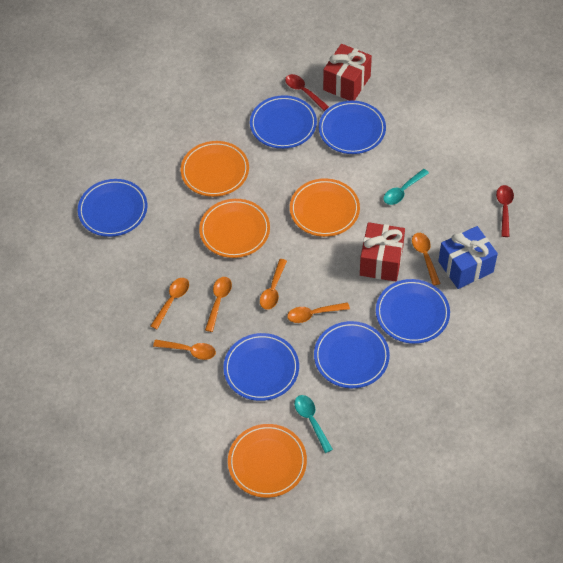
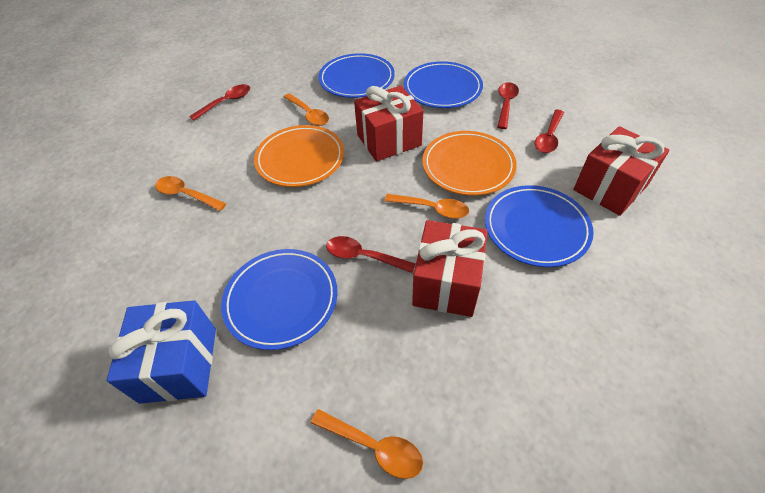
blue plate: 6 -> 4
orange plate: 4 -> 2
orange spoon: 6 -> 4
red gift: 2 -> 3
red spoon: 2 -> 4
turquoise spoon: 2 -> 0

